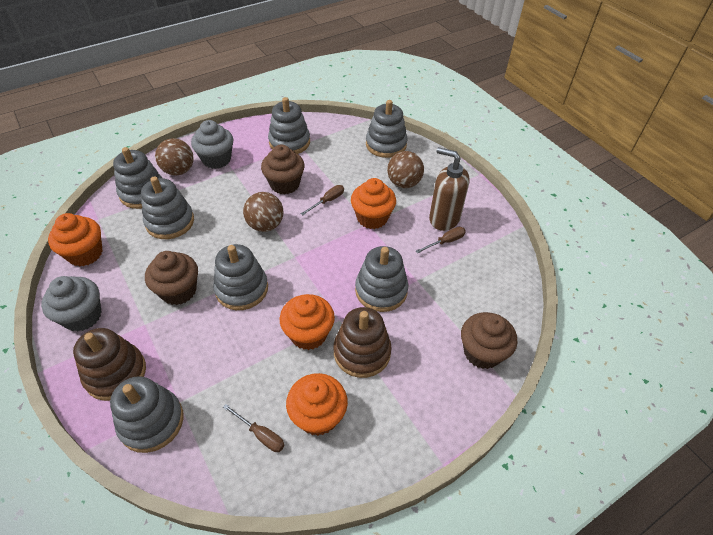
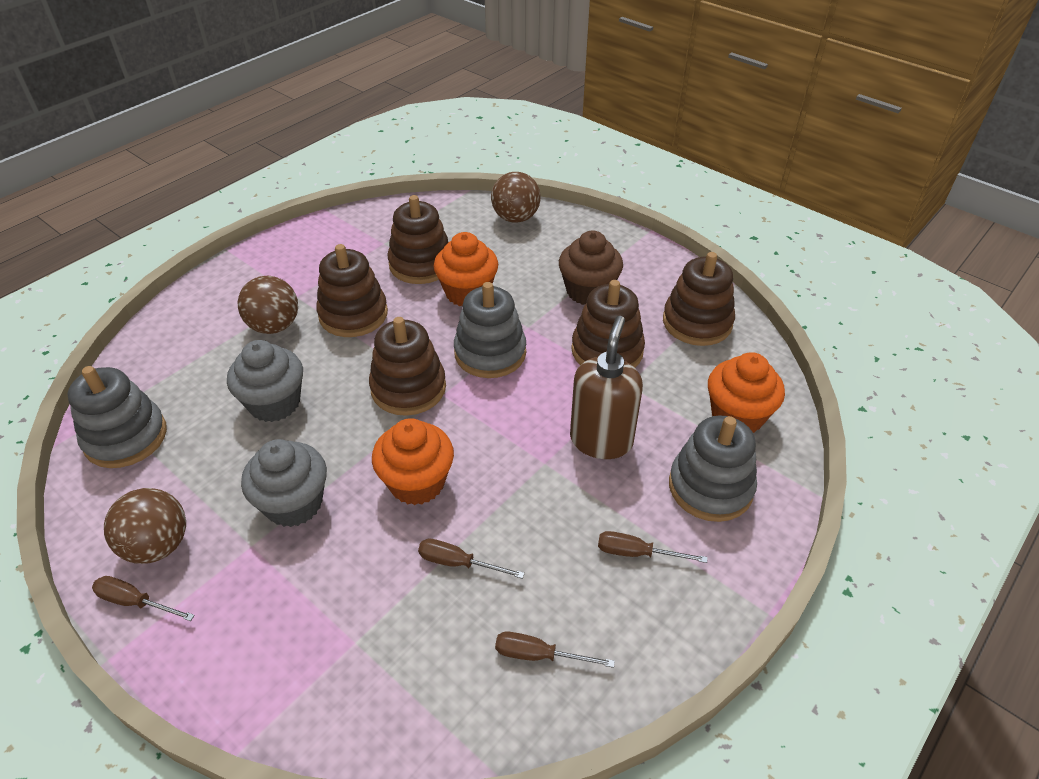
brown cupcake: 3 -> 1
brown screwdriver: 3 -> 4
brown stacking toy: 2 -> 5
grey stacking toy: 7 -> 3
orange cupcake: 4 -> 3

